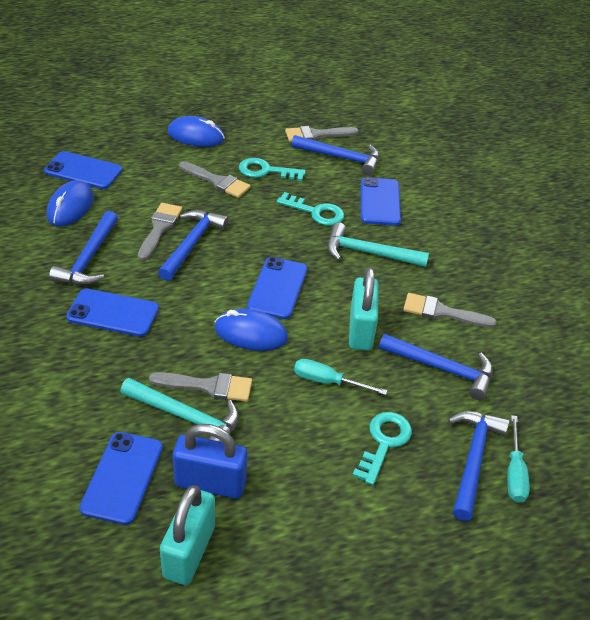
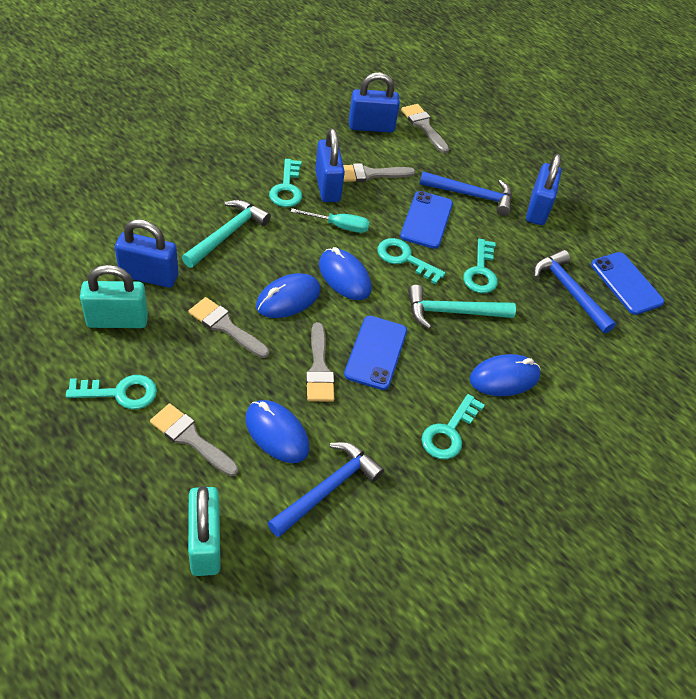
blue hammer: 5 -> 3
blue mouse: 3 -> 4
blue padlock: 1 -> 4
blue phone: 5 -> 3
turquoise key: 3 -> 5
turquoise screwdriver: 2 -> 1

